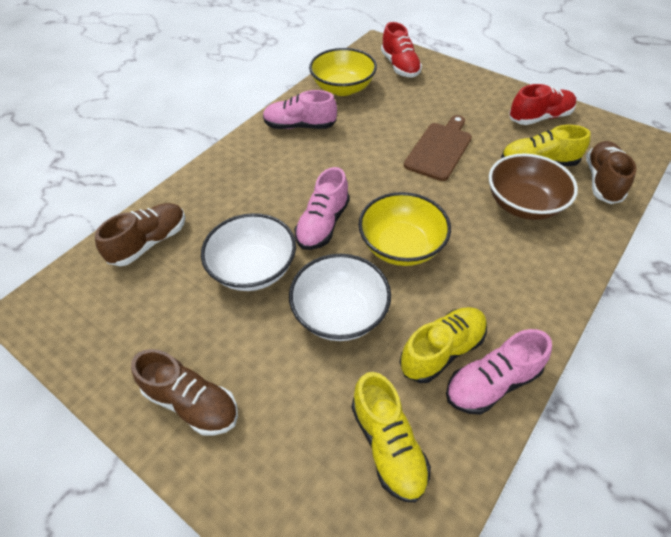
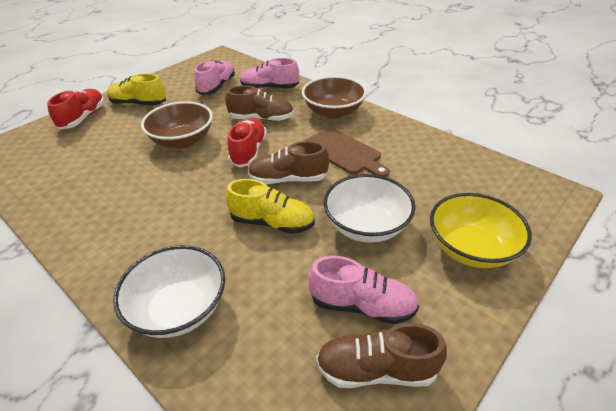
brown bowl: 1 -> 2
yellow bowl: 2 -> 1
yellow shoe: 3 -> 2

